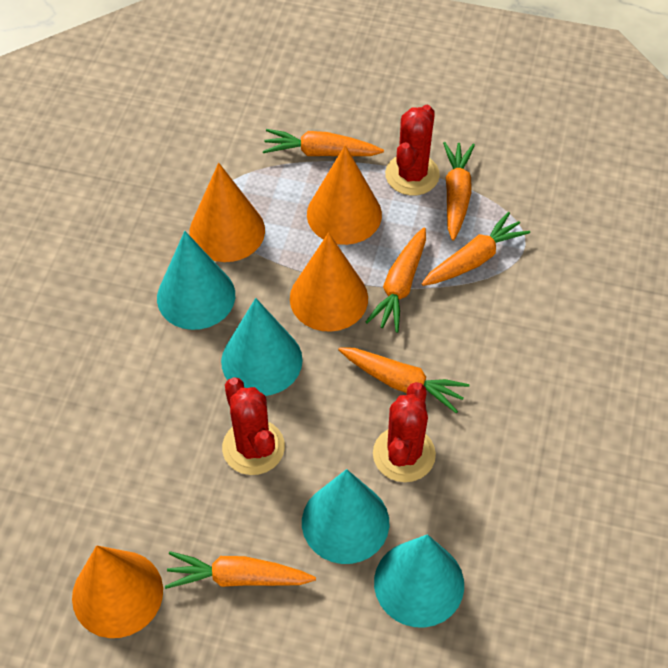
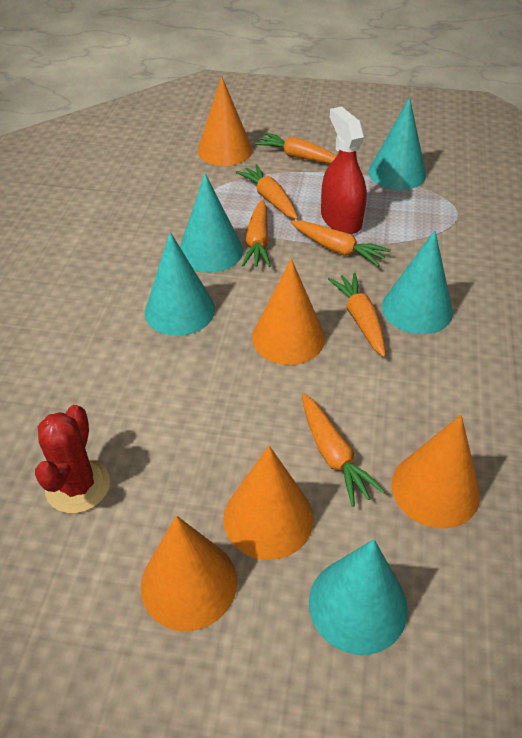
orange cone: 4 -> 5
red cactus: 3 -> 1
red spray bottle: 0 -> 1
turquoise cone: 4 -> 5

